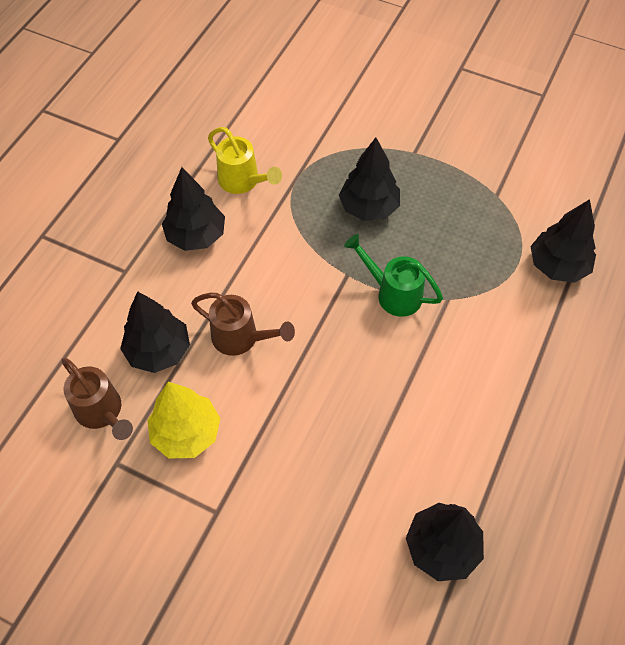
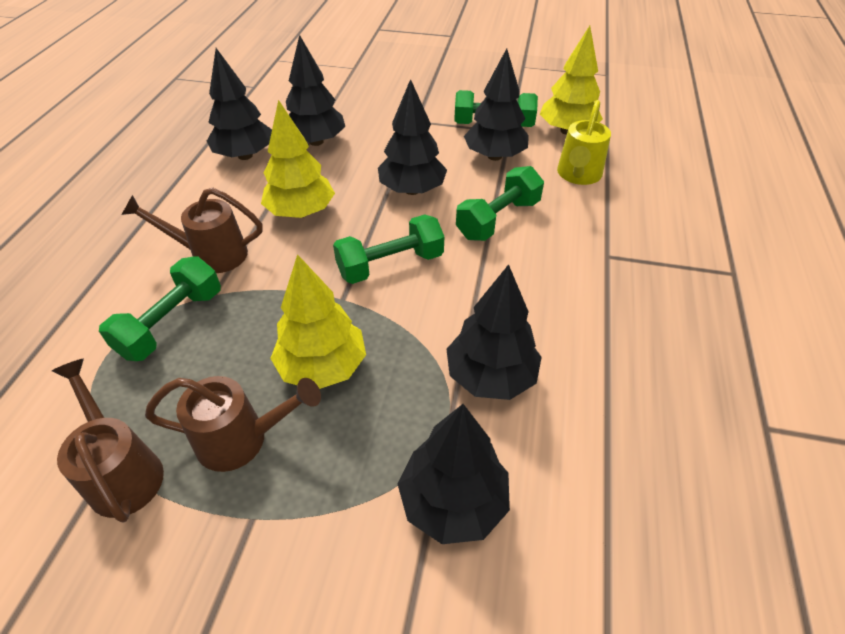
black tree: 5 -> 6
brown watering can: 2 -> 3
green dumbbell: 0 -> 4
green watering can: 1 -> 0
yellow tree: 1 -> 3

